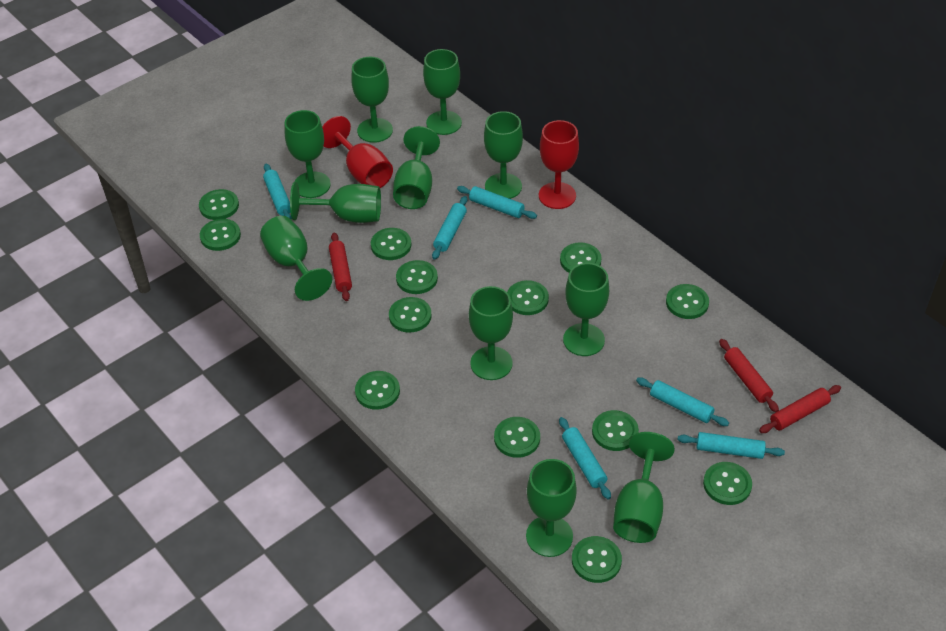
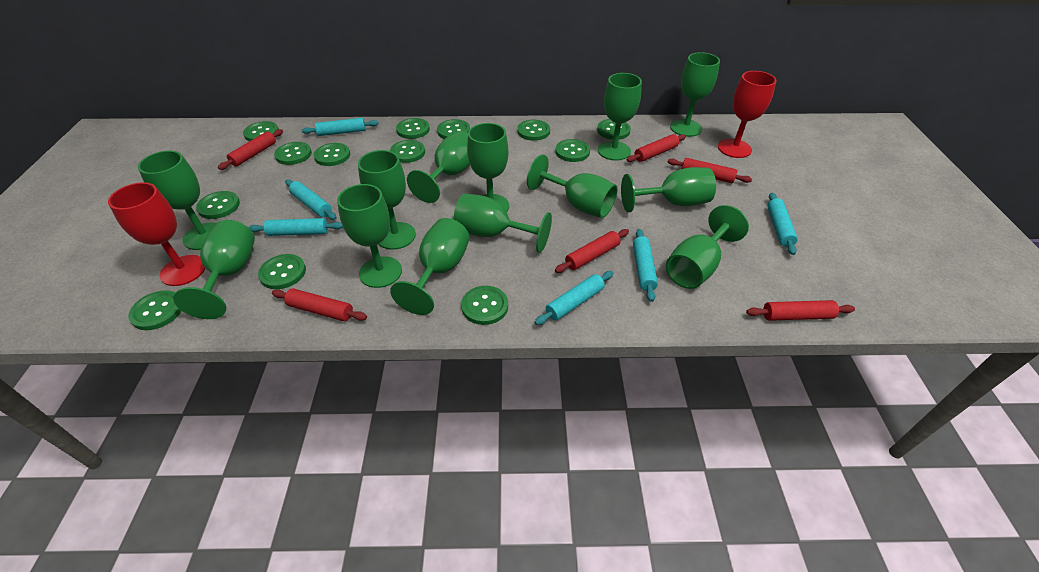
green goblet: 11 -> 13
red rolling pin: 3 -> 6

